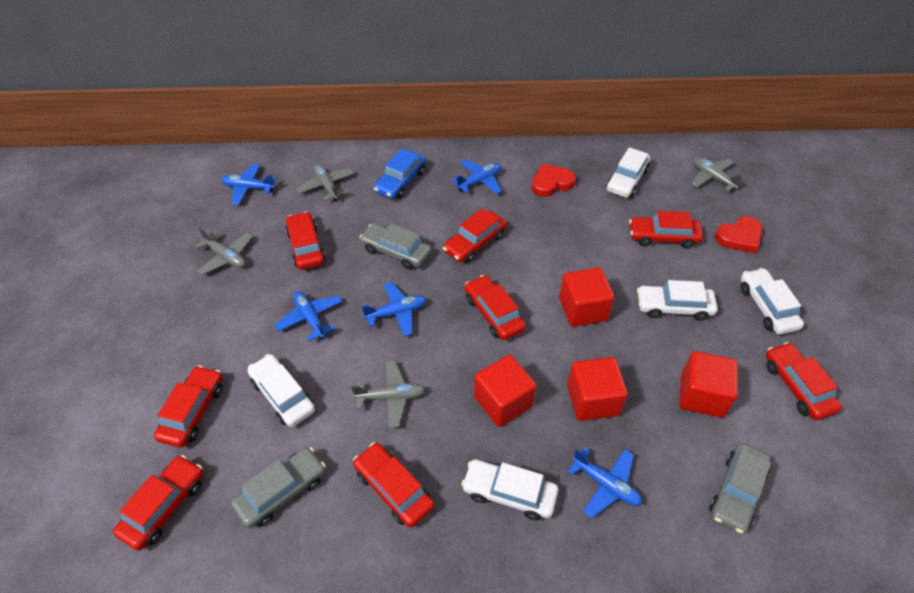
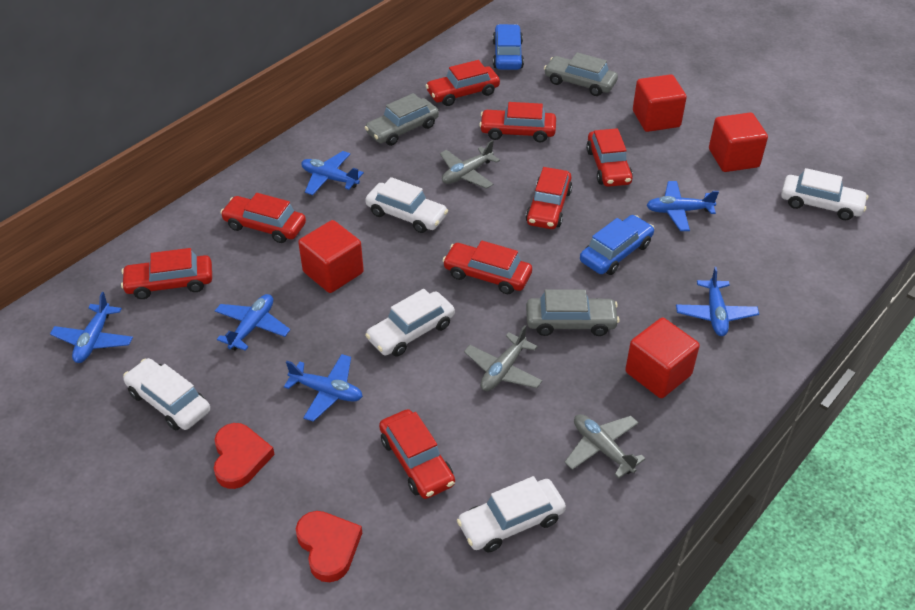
blue car: 1 -> 2
blue plane: 5 -> 6
grey plane: 4 -> 3

